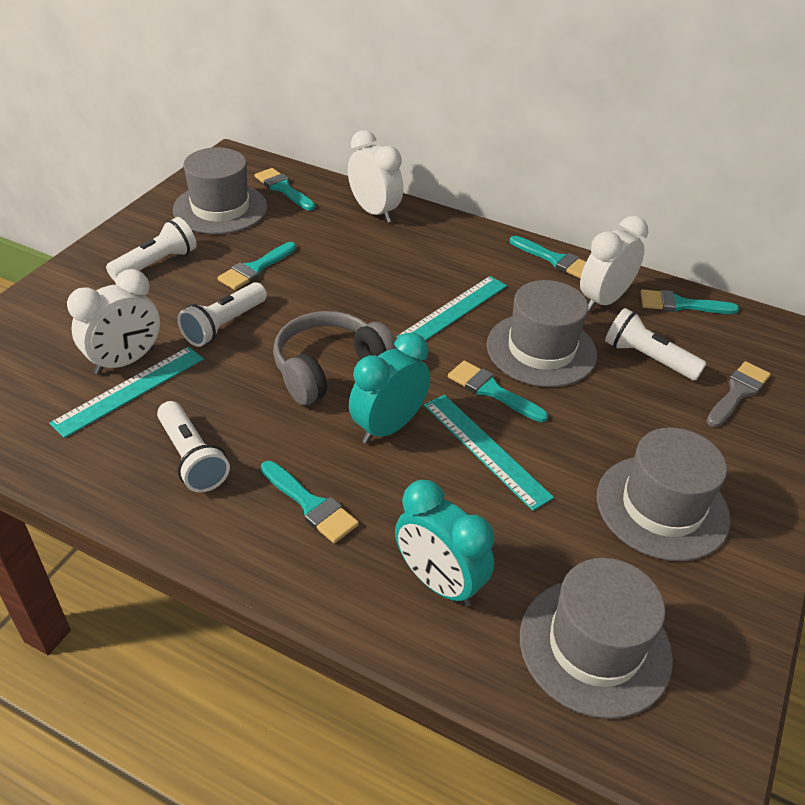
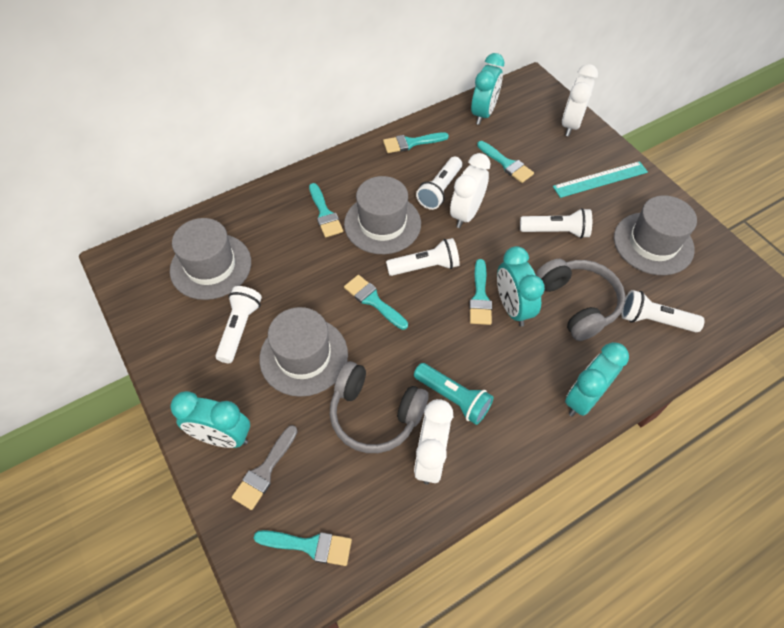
grey headphones: 1 -> 2
turquoise clock: 2 -> 4
turquoise flashlight: 0 -> 1
turquoise ruler: 3 -> 1
white flashlight: 4 -> 5

